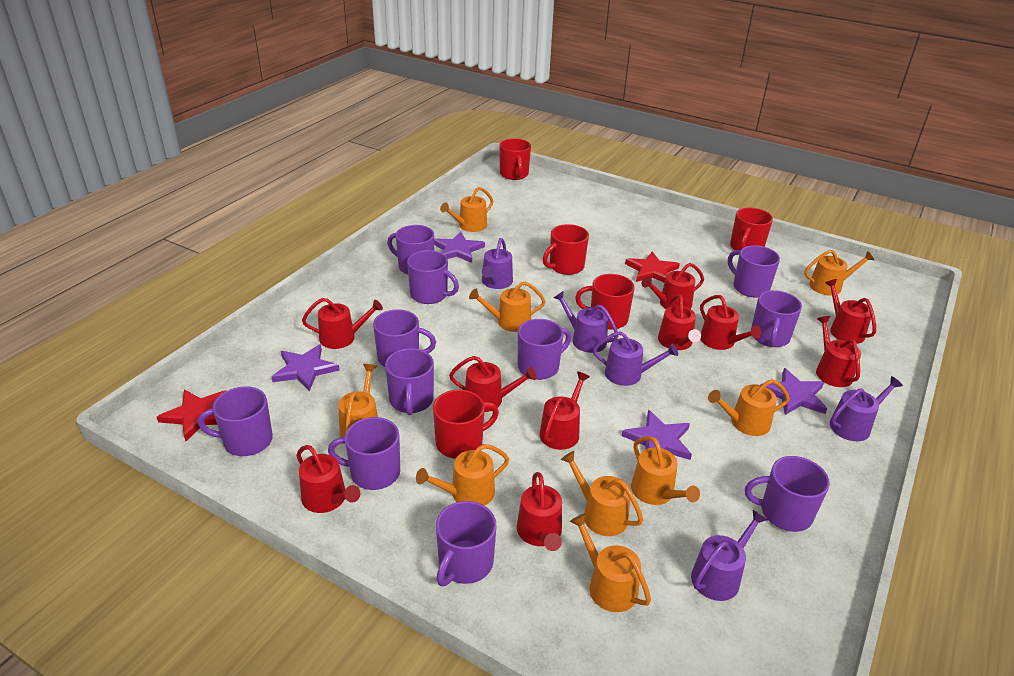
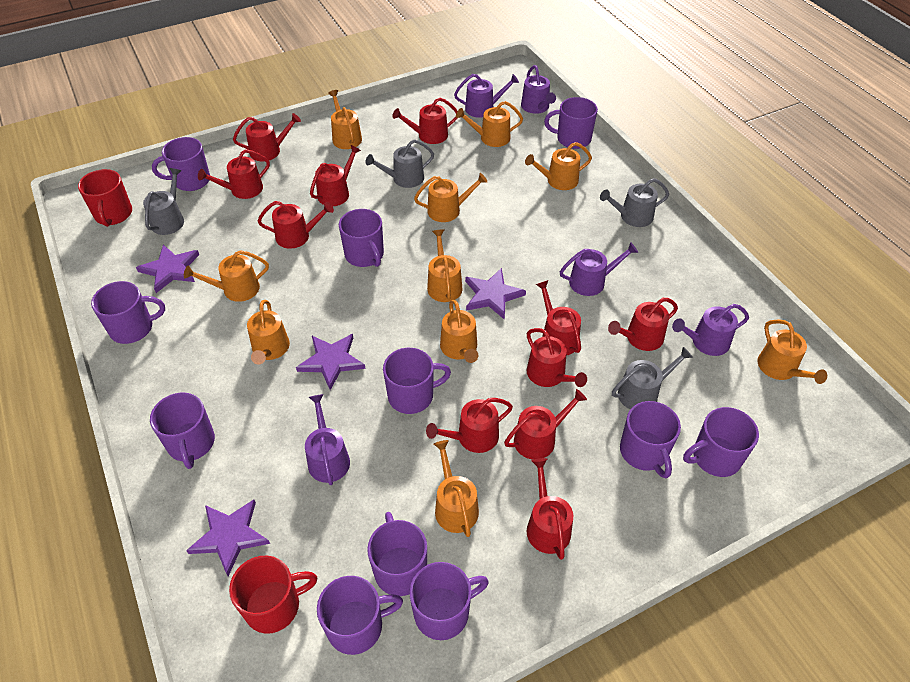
grey watering can: 0 -> 4
orange watering can: 9 -> 10
red mug: 5 -> 2
red star: 2 -> 0
red watering can: 10 -> 11

